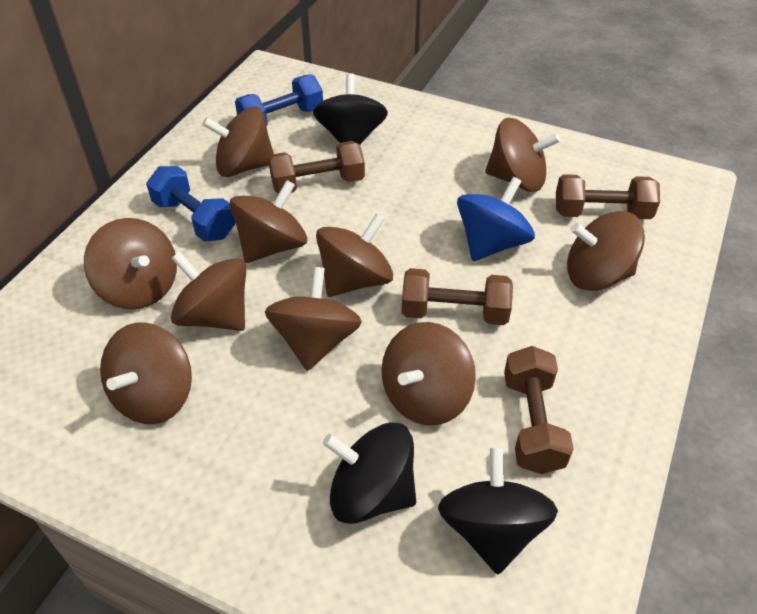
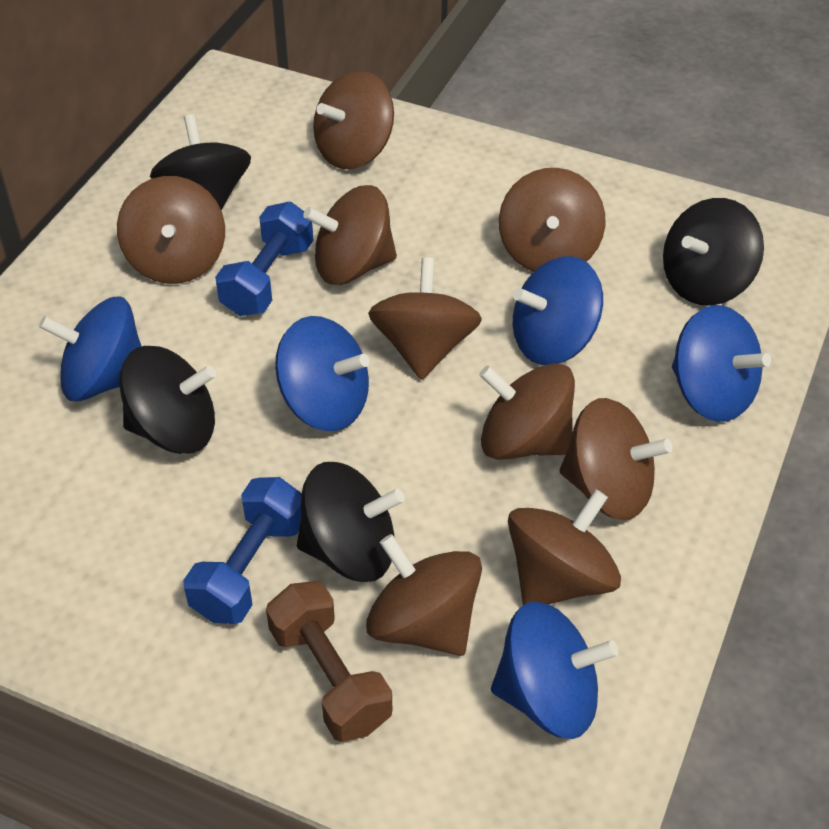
black spinning top: 3 -> 4
blue spinning top: 1 -> 5
brown dumbbell: 4 -> 1
brown spinning top: 10 -> 9

